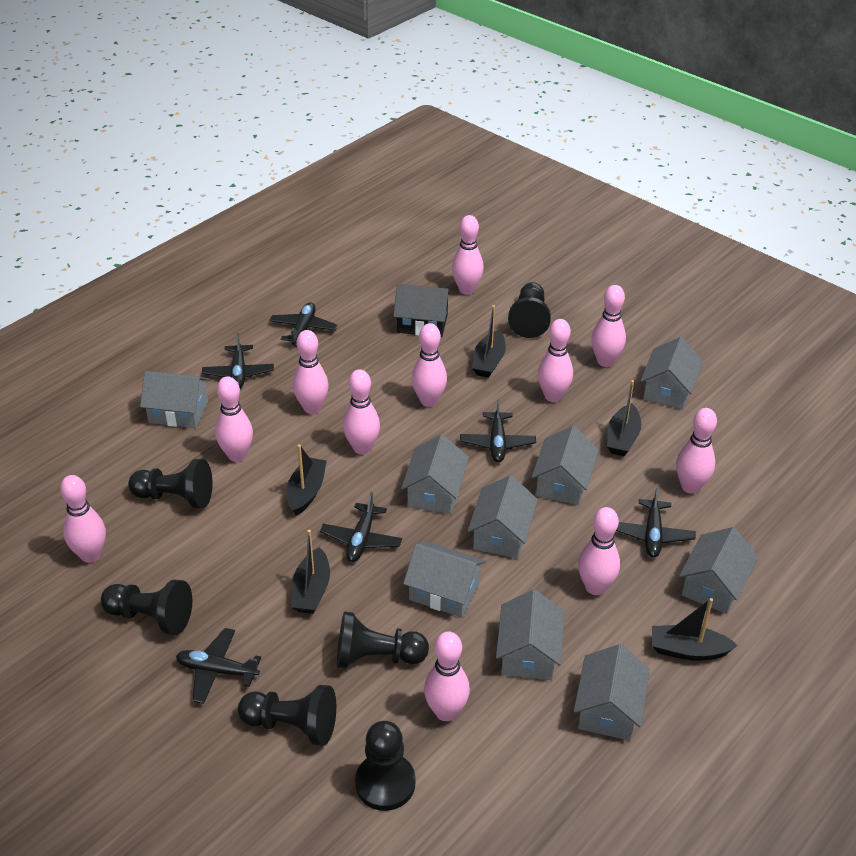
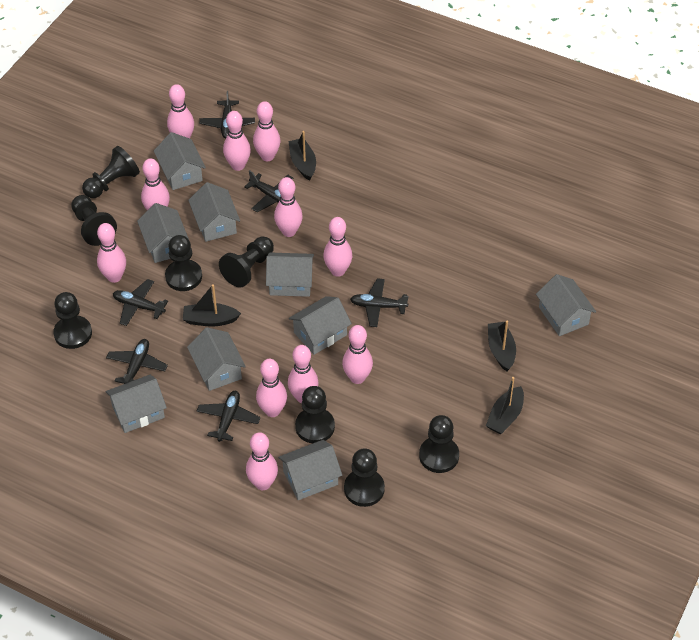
black boat: 5 -> 4
black house: 1 -> 0
black pawn: 6 -> 8

